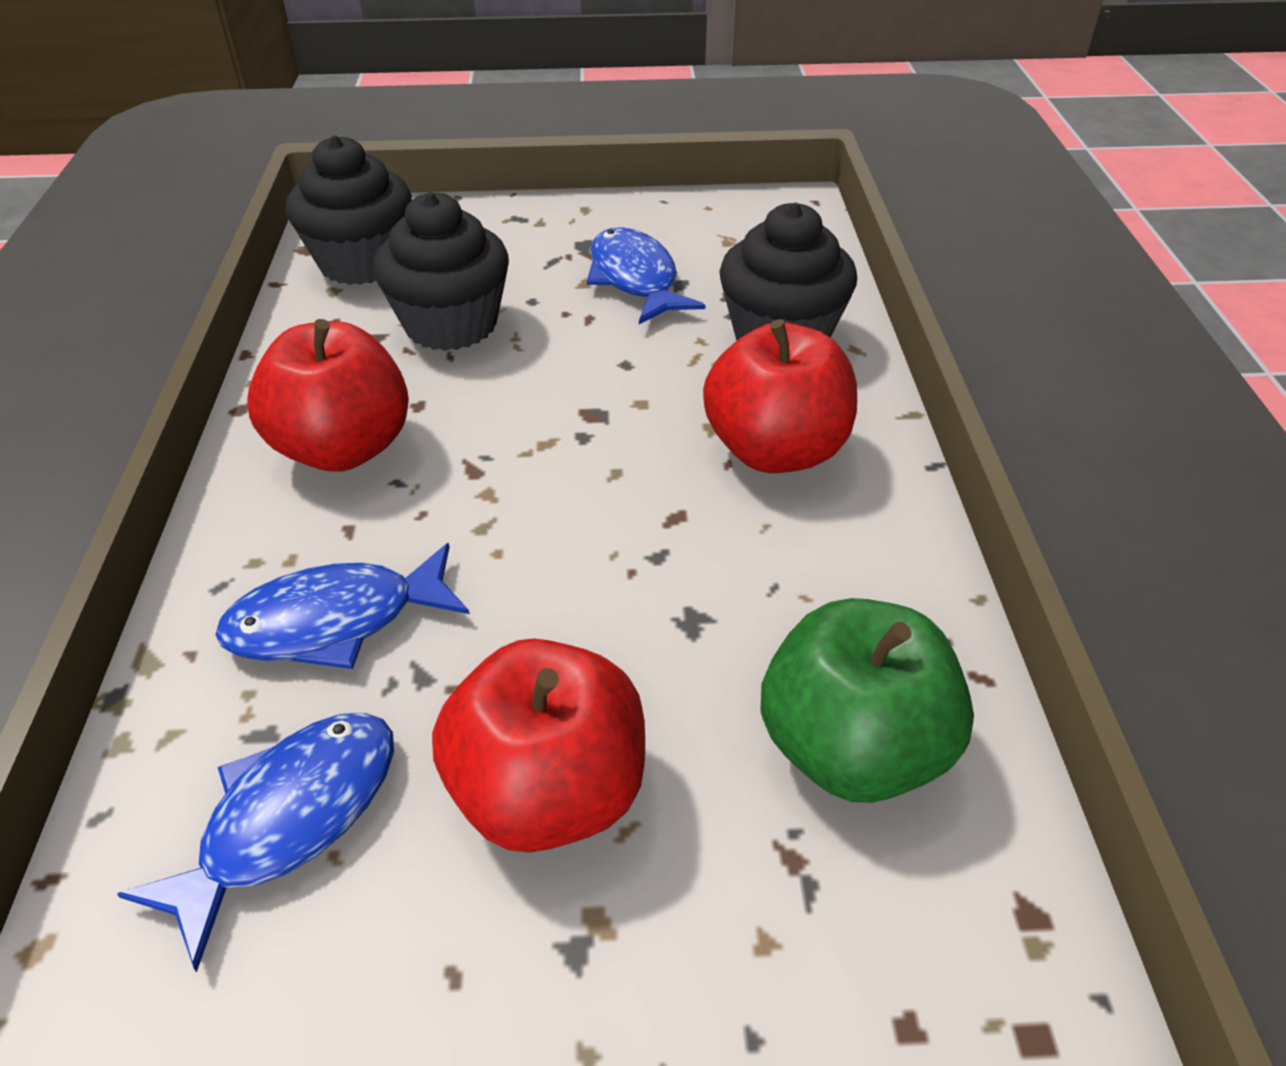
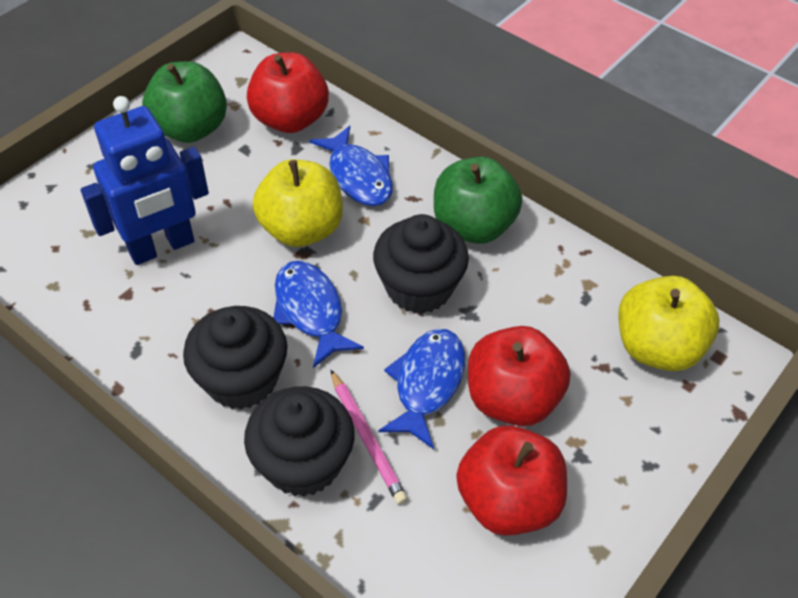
blue robot: 0 -> 1
green apple: 1 -> 2
pink pencil: 0 -> 1
yellow apple: 0 -> 2

